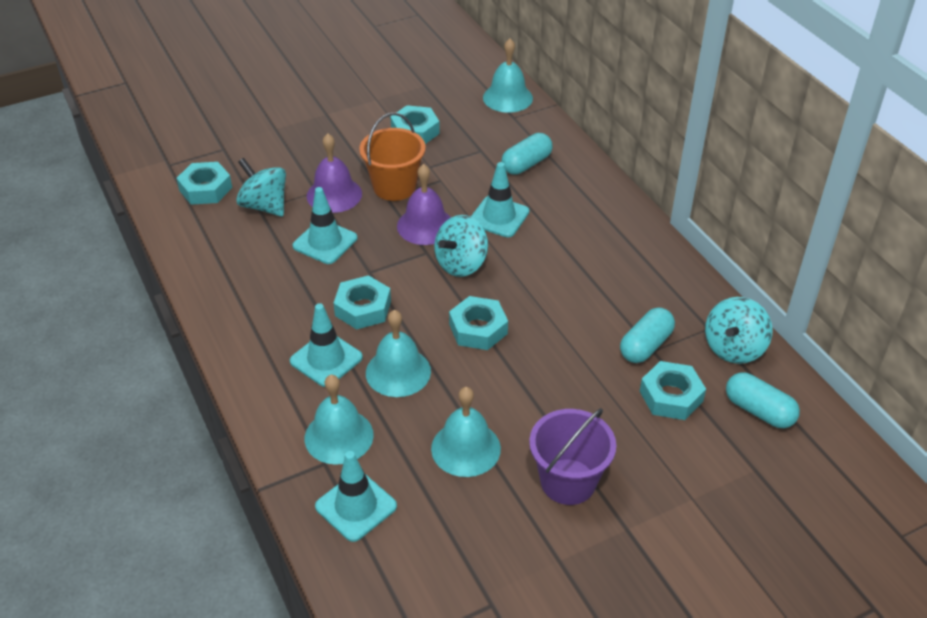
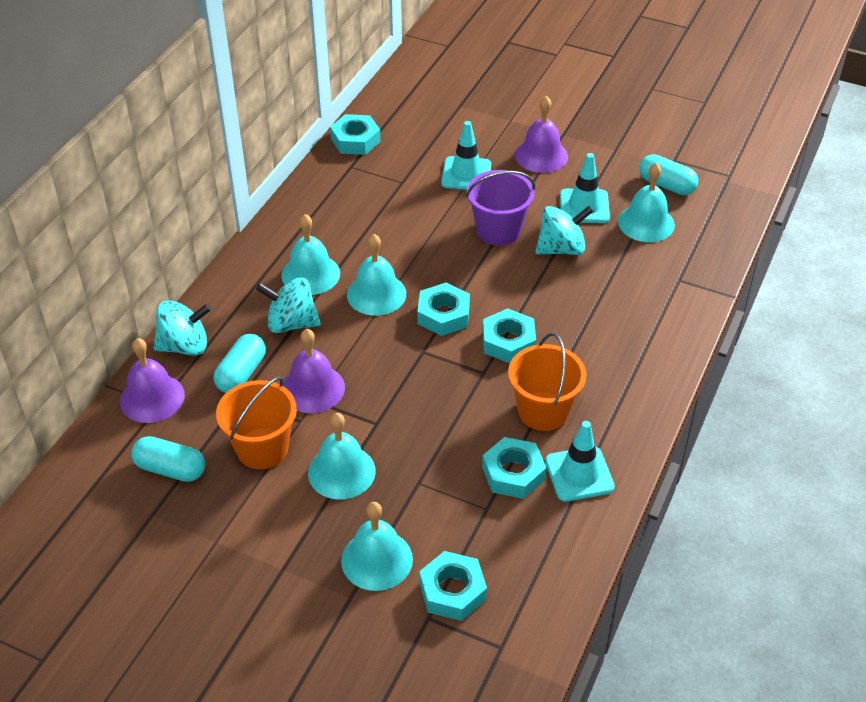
orange bucket: 1 -> 2
purple bell: 2 -> 3
turquoise bell: 4 -> 5
turquoise traffic cone: 4 -> 3

